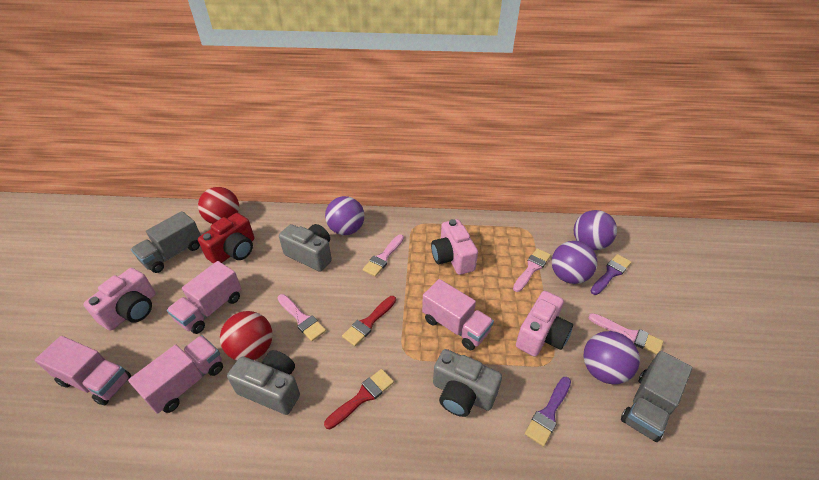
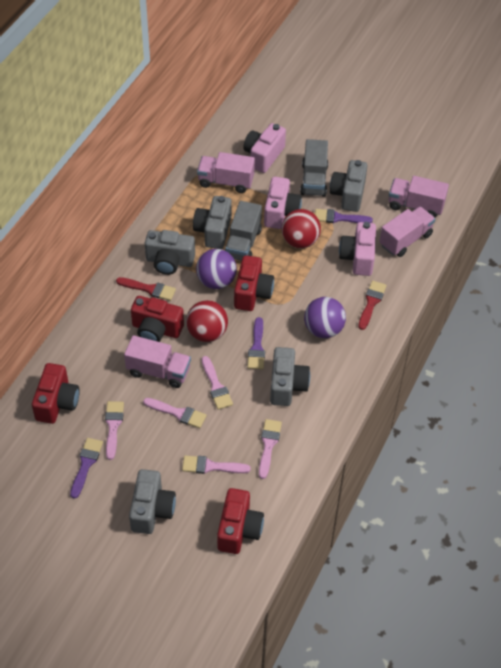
grey camera: 3 -> 5
pink brush: 4 -> 5
purple ball: 4 -> 2
purple brush: 2 -> 3
red camera: 1 -> 4

